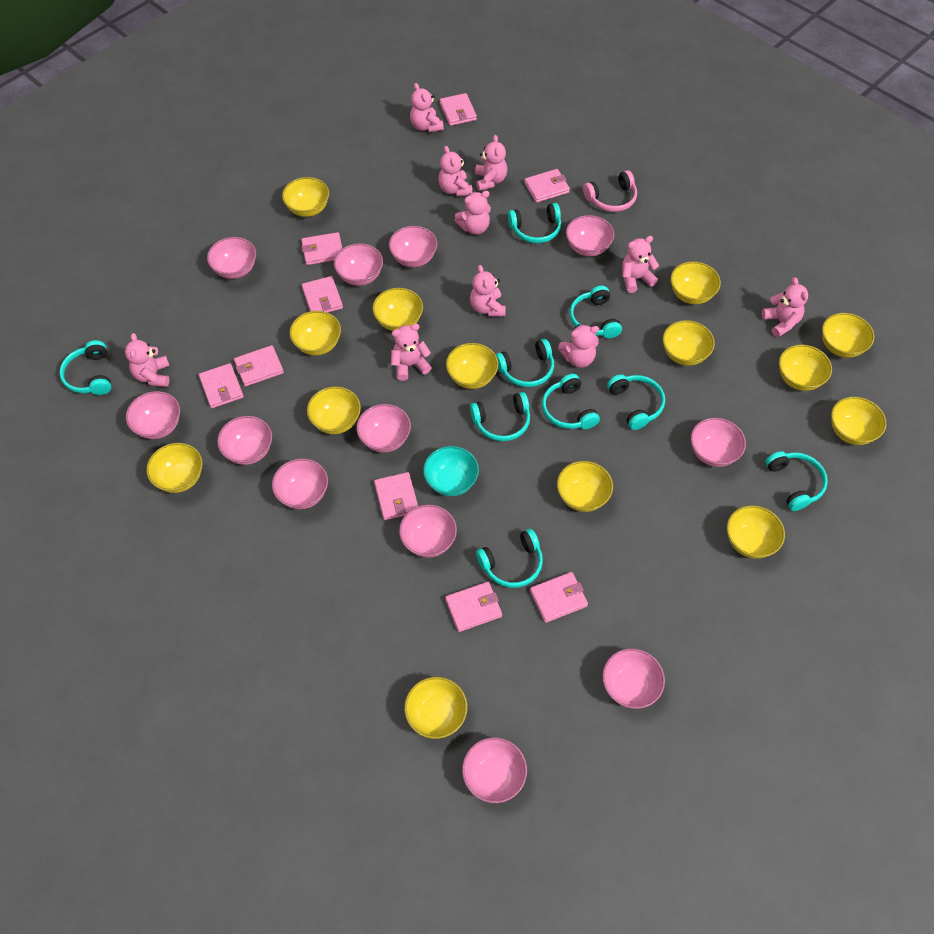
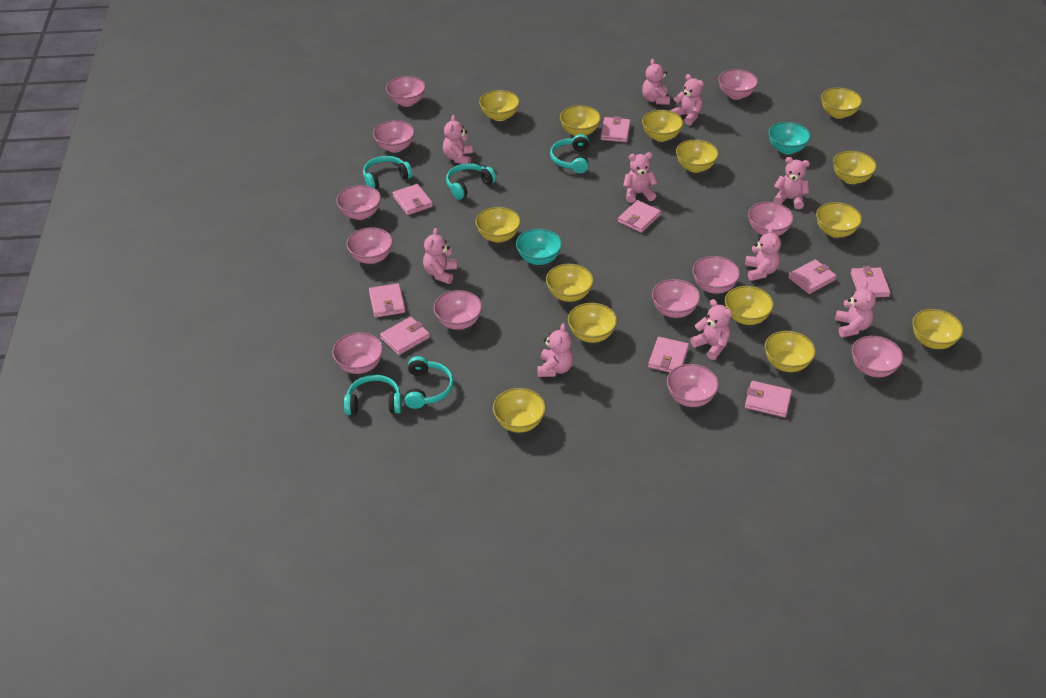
pink headphones: 1 -> 0
turquoise bowl: 1 -> 2
turquoise headphones: 9 -> 5

